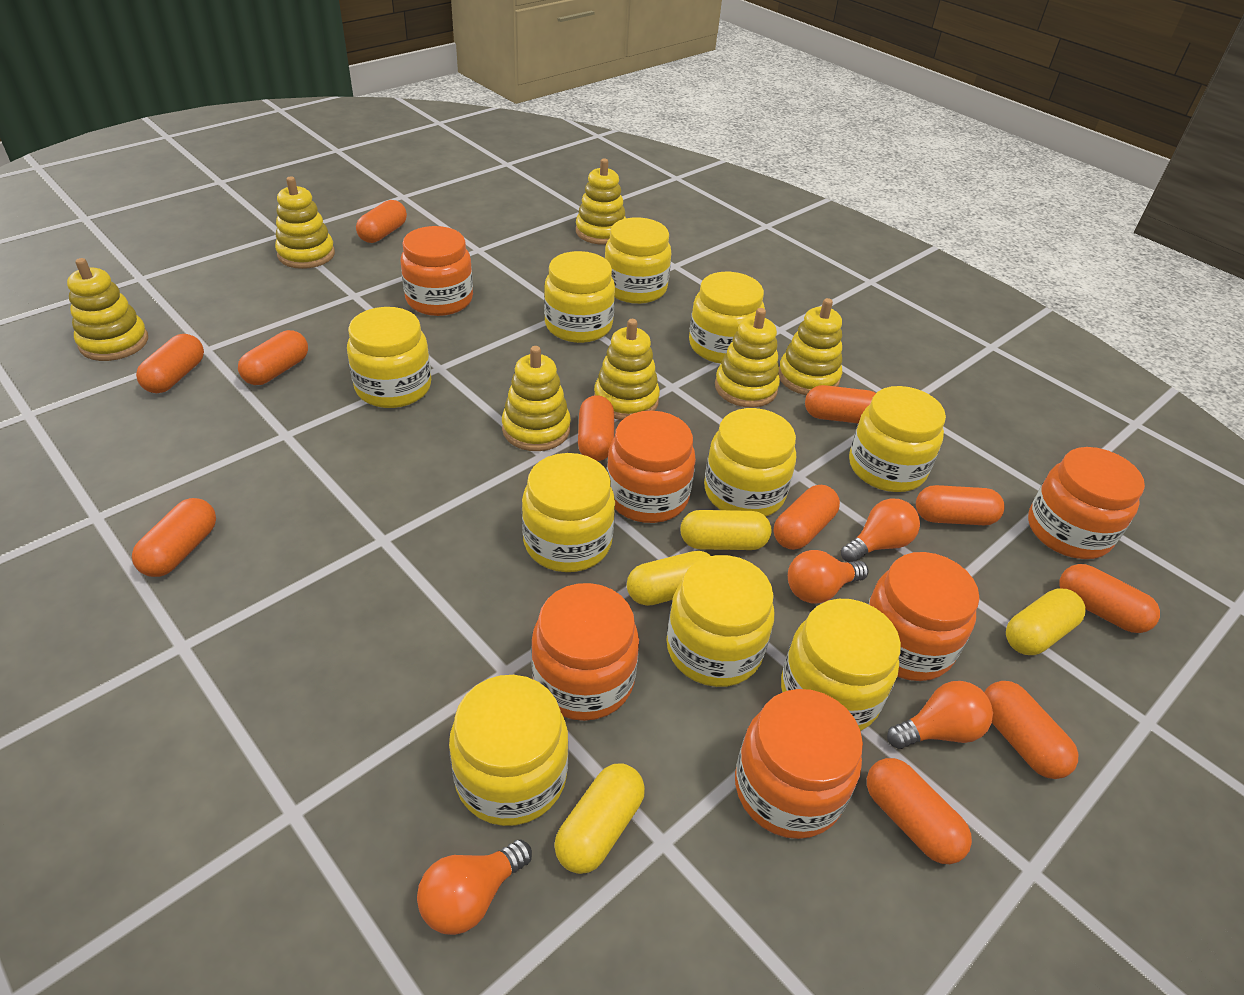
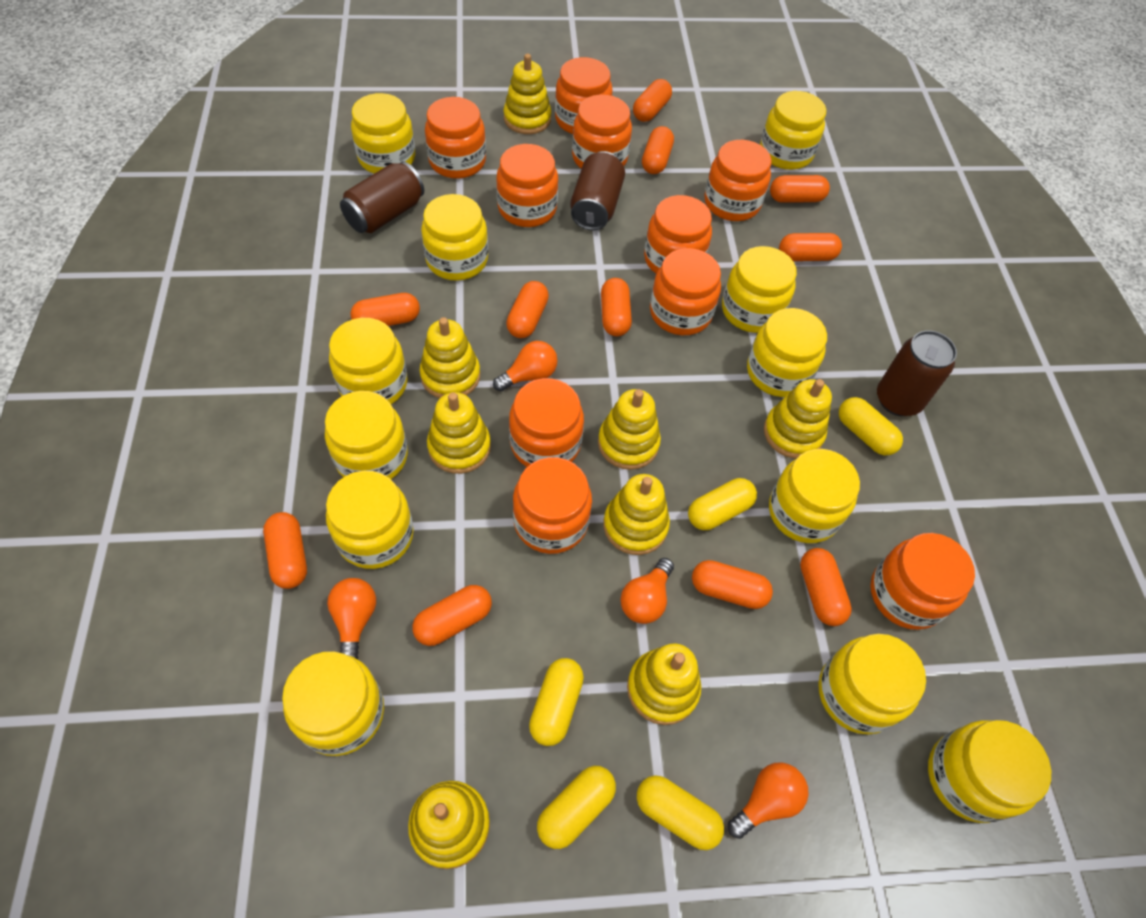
brown can: 0 -> 3
orange jar: 6 -> 10
yellow capsule: 4 -> 5
yellow jar: 10 -> 12
yellow stacking toy: 7 -> 8

